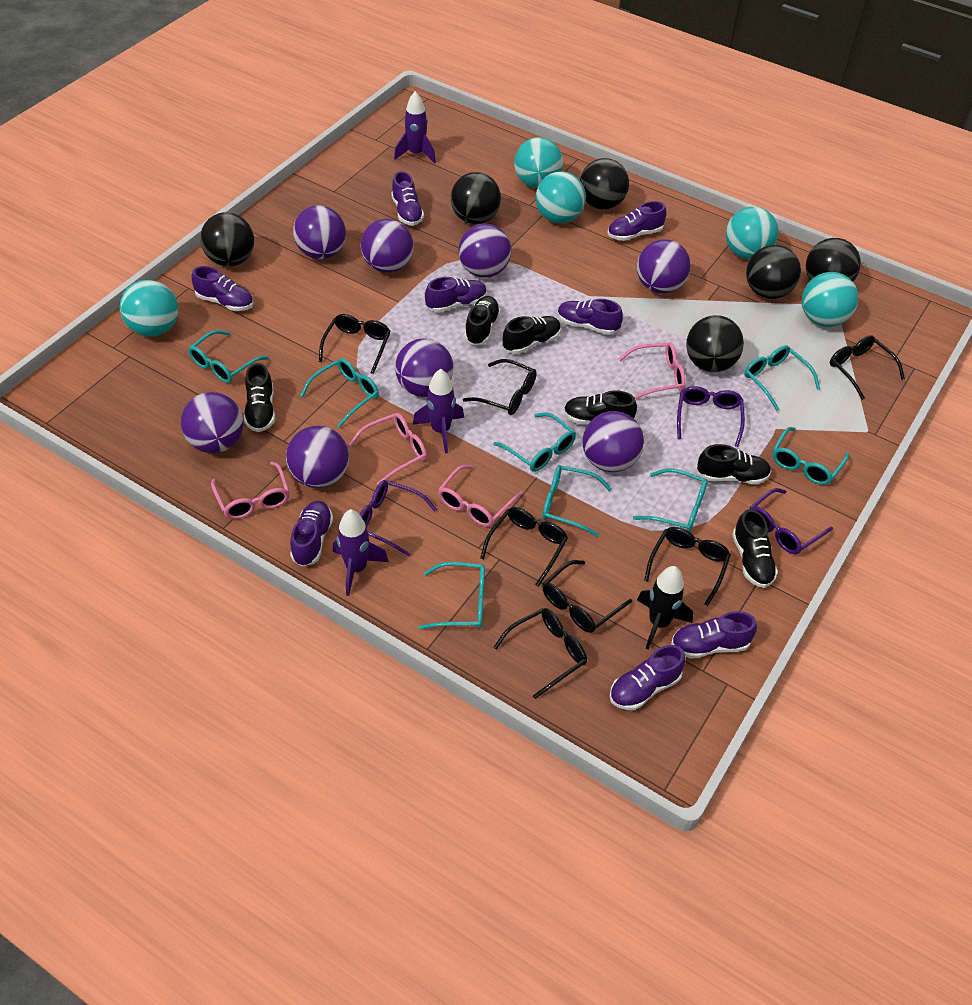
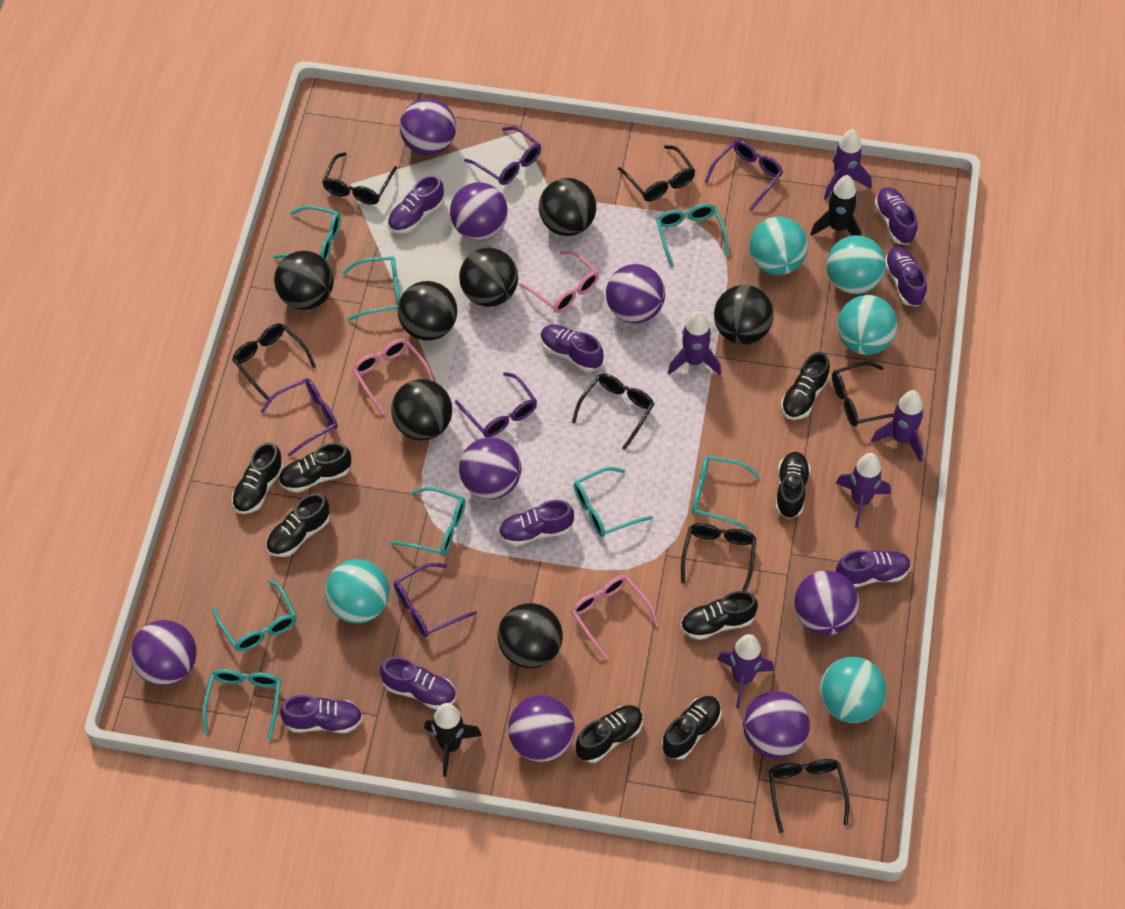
black ball: 6 -> 7
black rocket: 1 -> 2
black shoe: 6 -> 8
pink glasses: 4 -> 3
purple glasses: 3 -> 5
purple rocket: 3 -> 5

